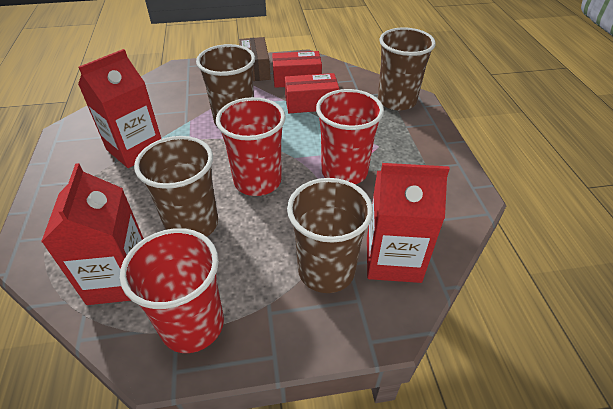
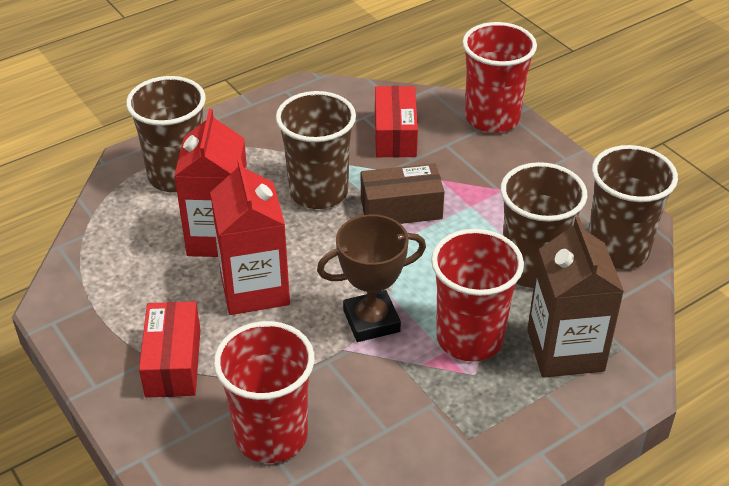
brown carton: 0 -> 1
brown trophy: 0 -> 1
red carton: 3 -> 2

